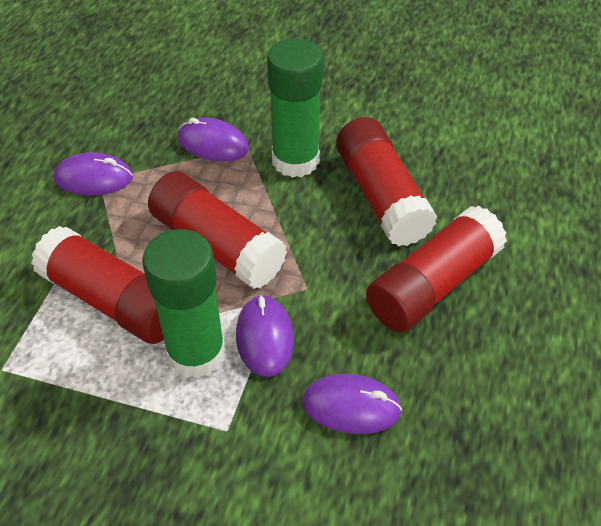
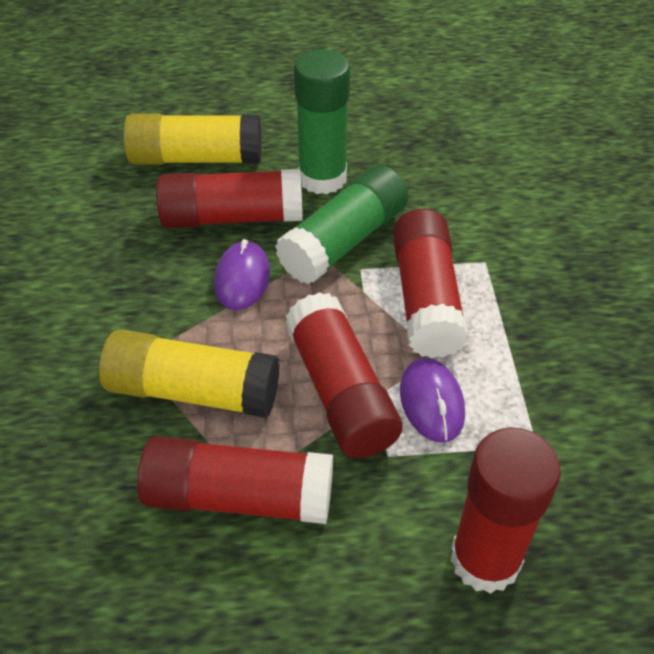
purple mouse: 4 -> 2
red glue stick: 4 -> 5
yellow glue stick: 0 -> 2

